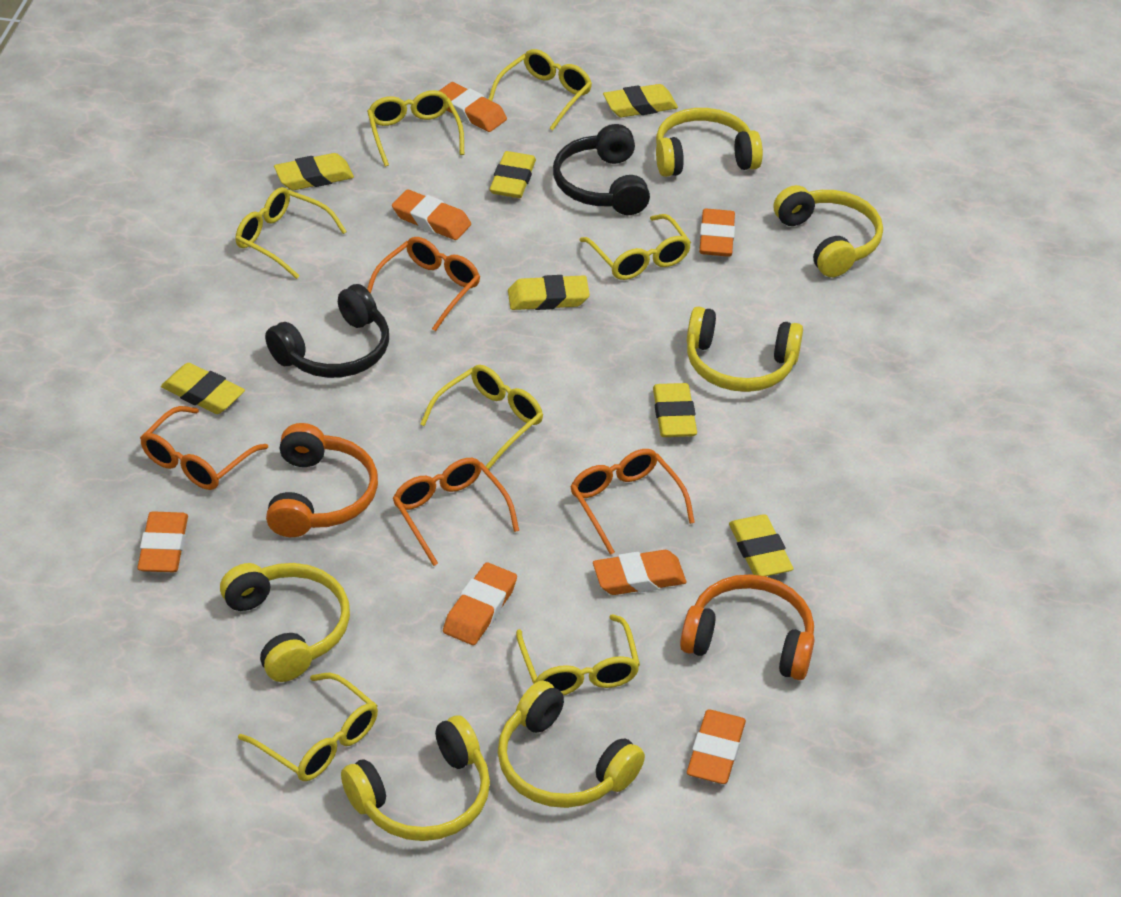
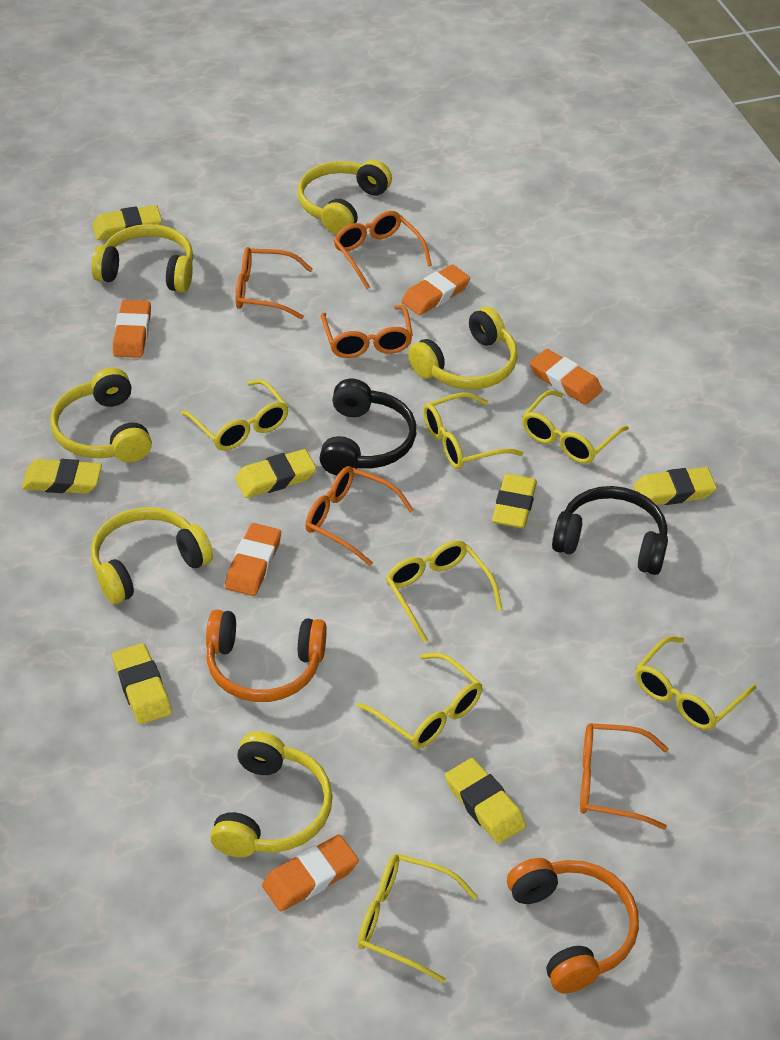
orange eraser: 7 -> 5
orange glasses: 4 -> 5

